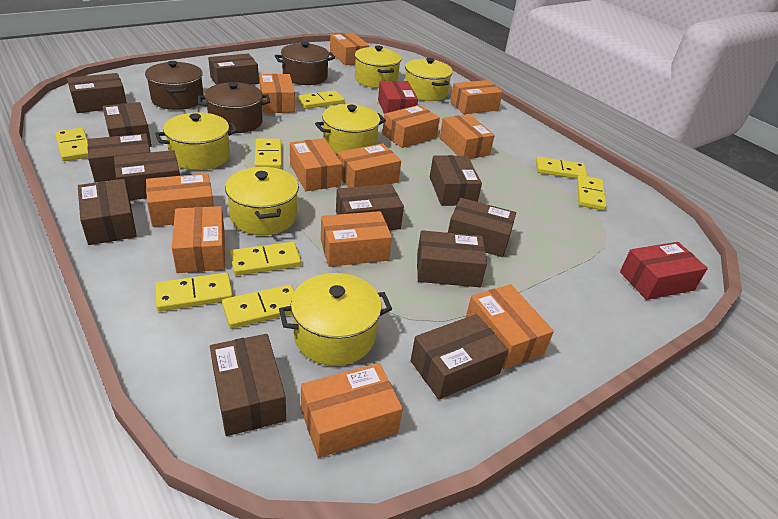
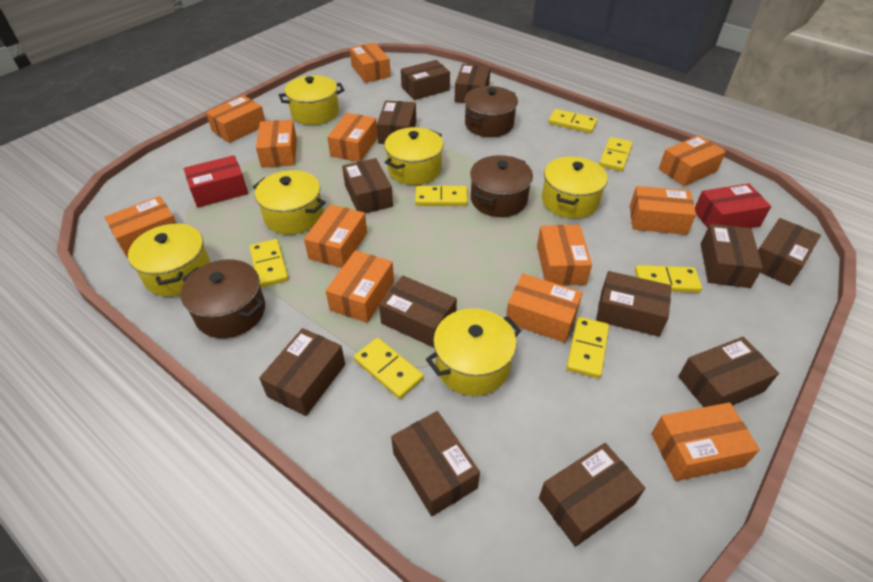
yellow domino: 8 -> 7

